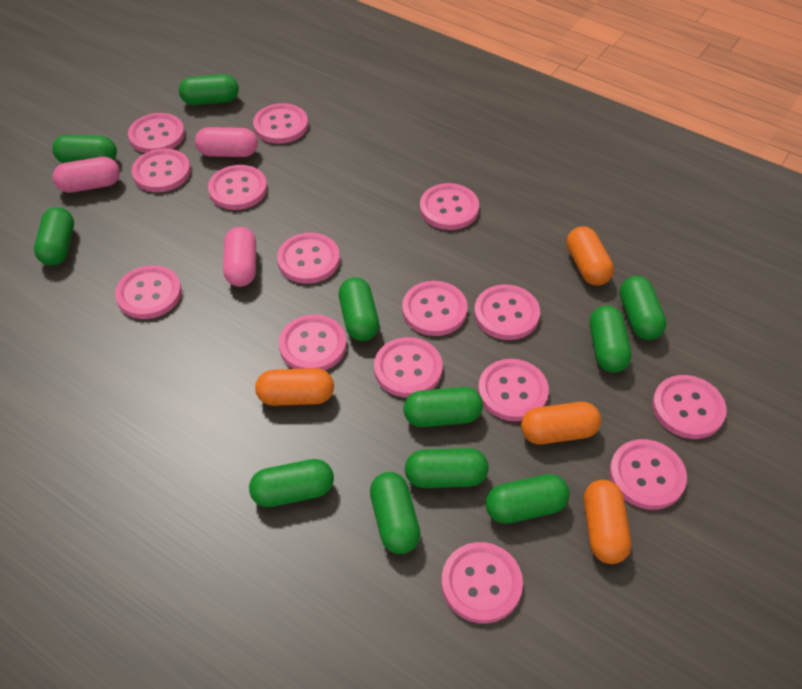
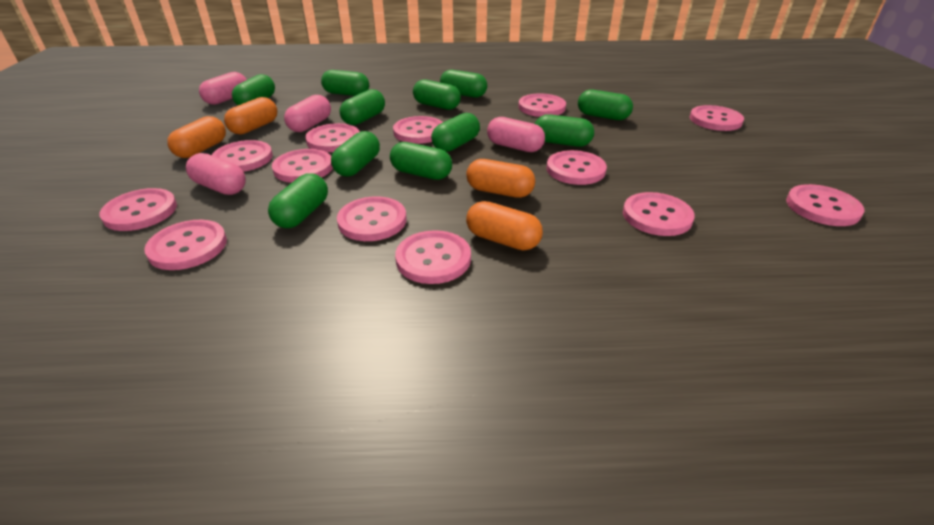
pink button: 15 -> 13
pink capsule: 3 -> 4

